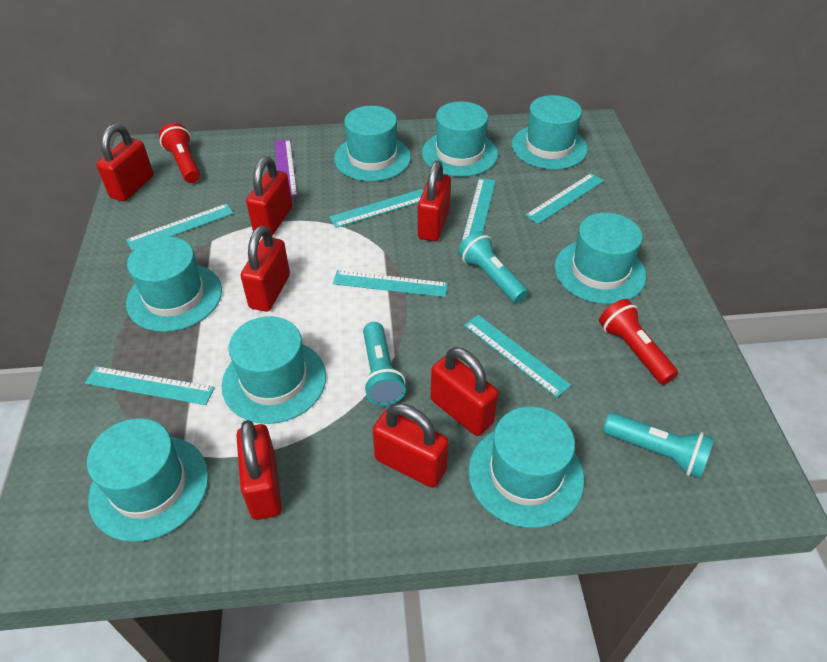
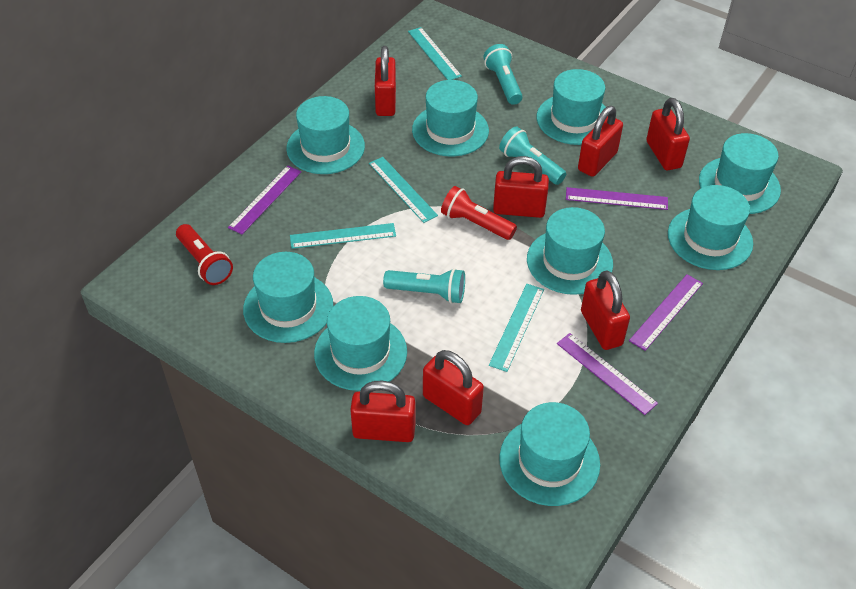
purple ruler: 1 -> 4
turquoise hat: 8 -> 9
turquoise ruler: 7 -> 4

